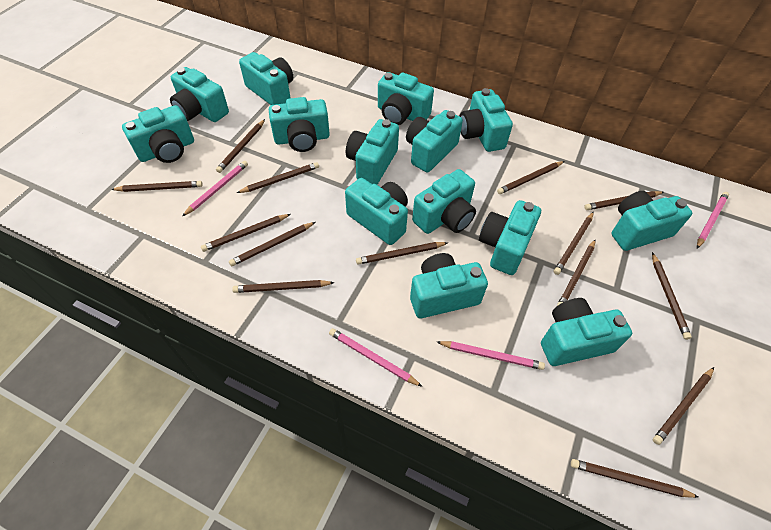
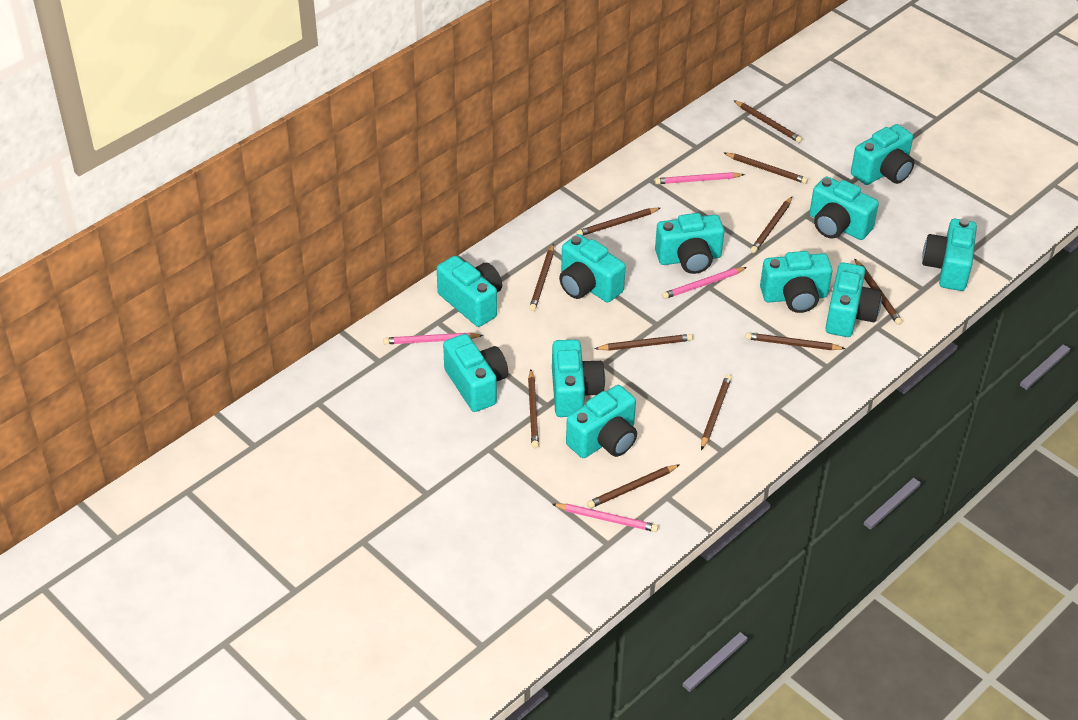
brown pencil: 14 -> 11
turquoise camera: 14 -> 11

